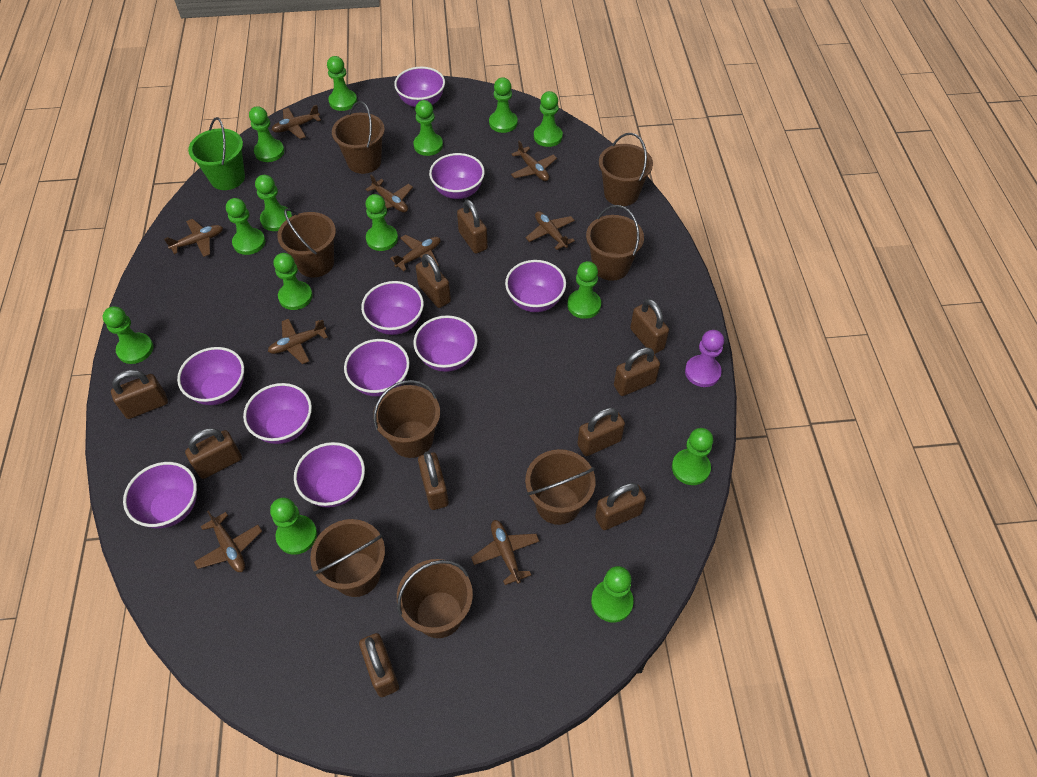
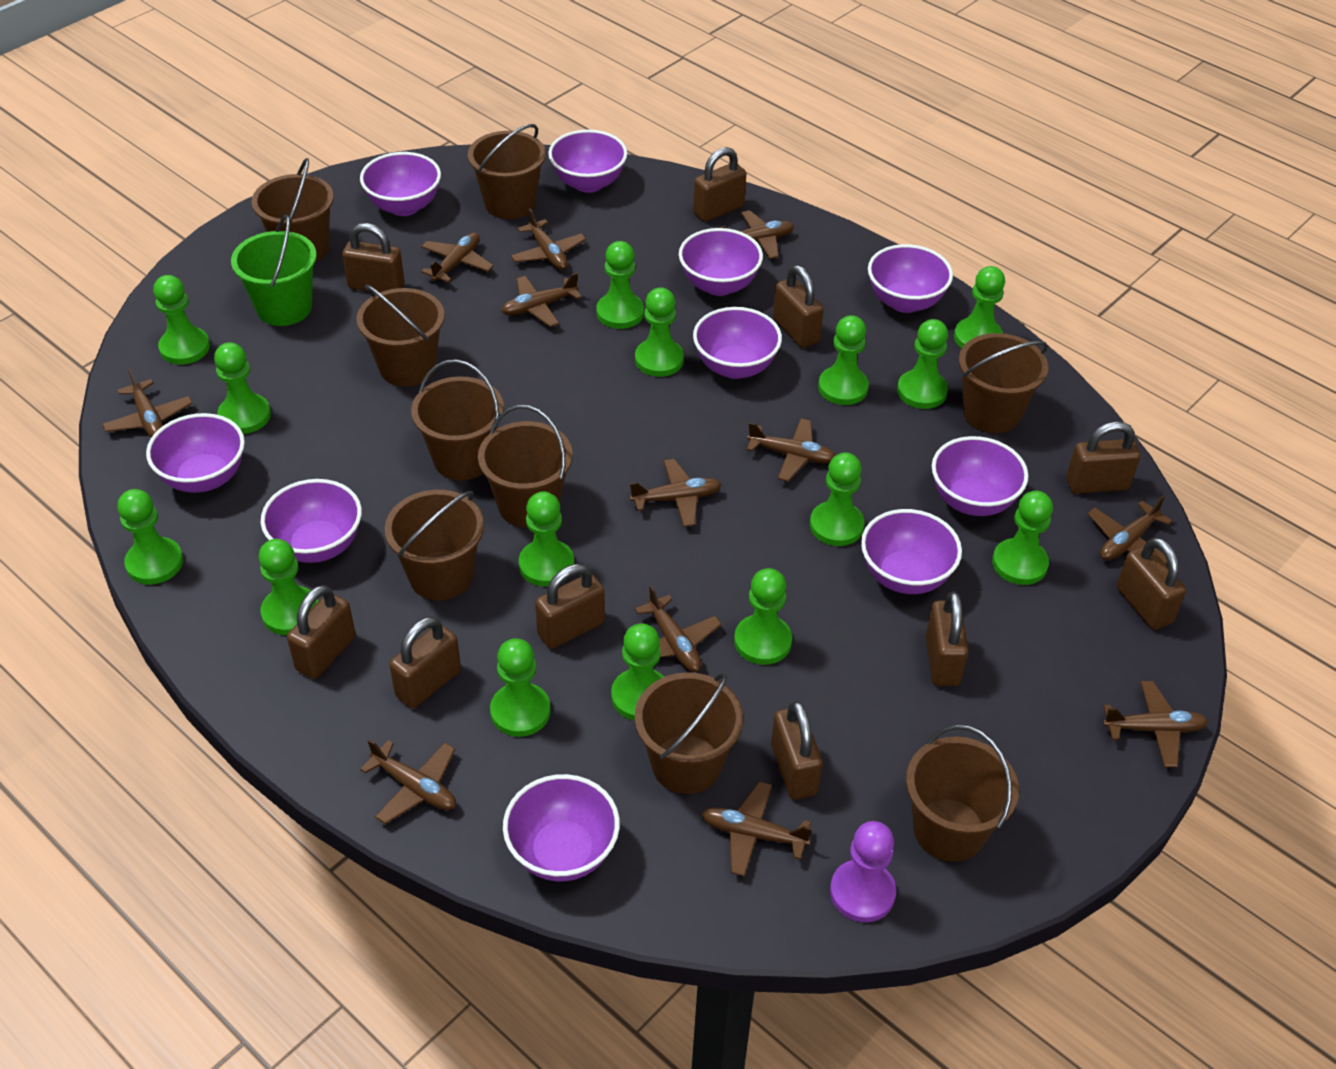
brown bucket: 8 -> 9
brown plane: 9 -> 12
green pawn: 14 -> 15

